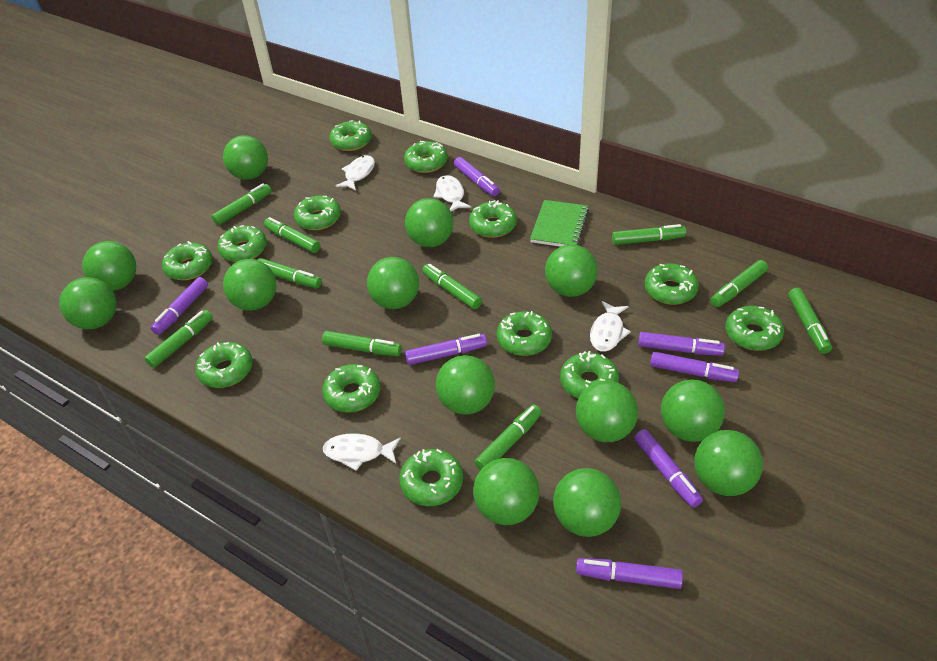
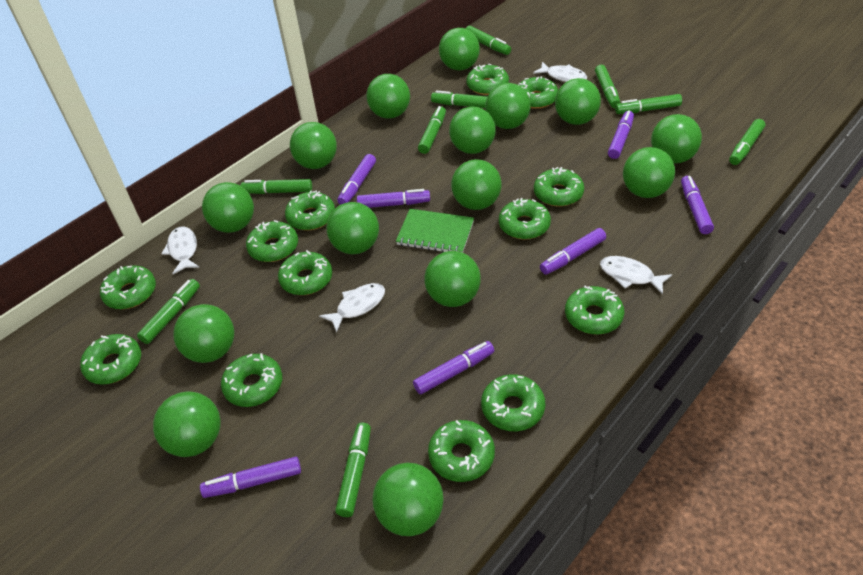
green ball: 13 -> 15
green marker: 10 -> 9

